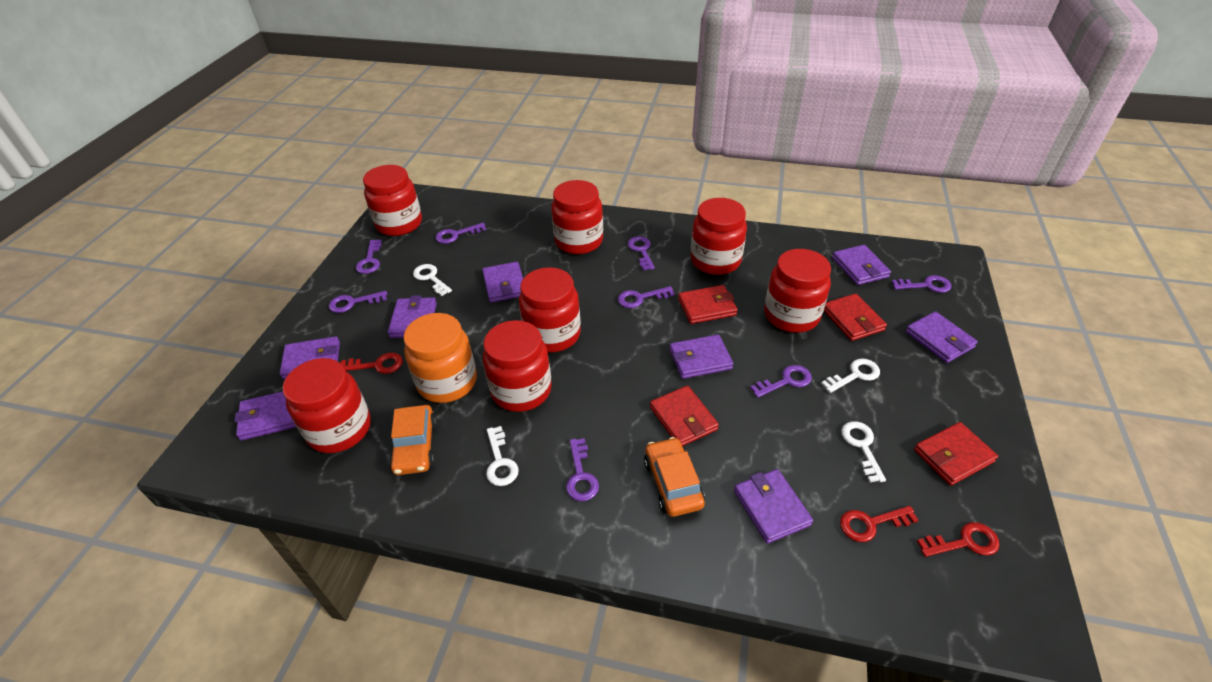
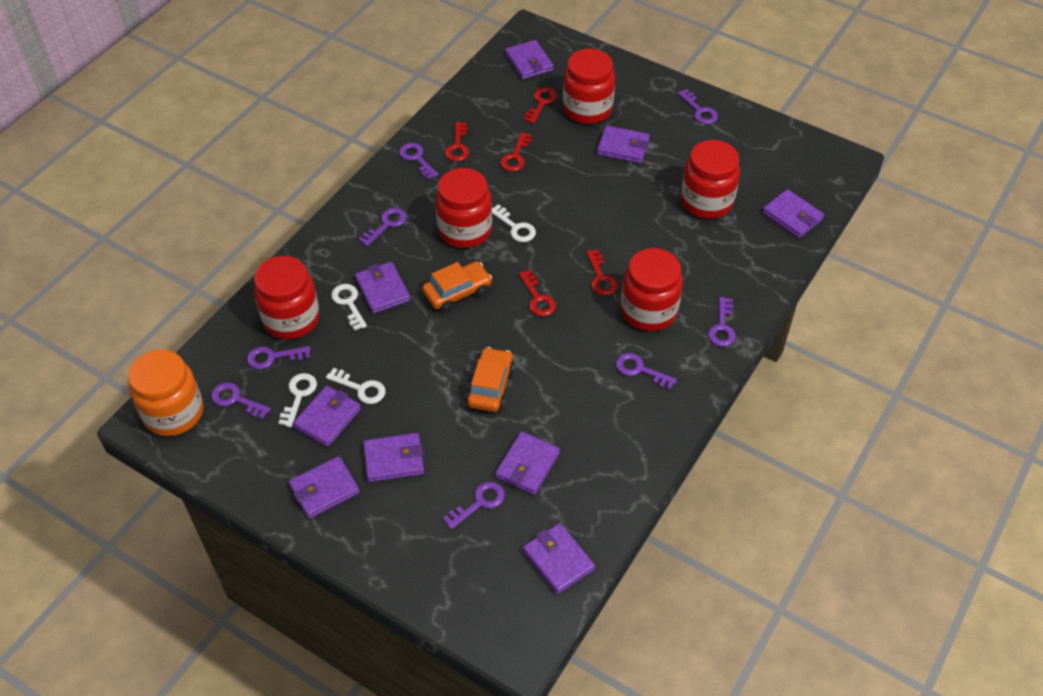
purple wallet: 8 -> 9
red jar: 7 -> 5
red key: 3 -> 5
red wallet: 4 -> 0

